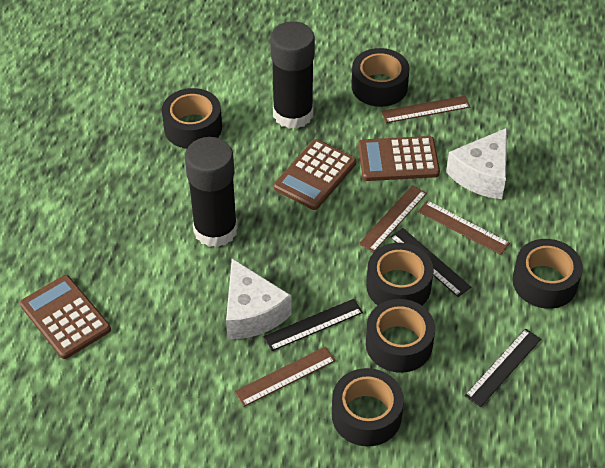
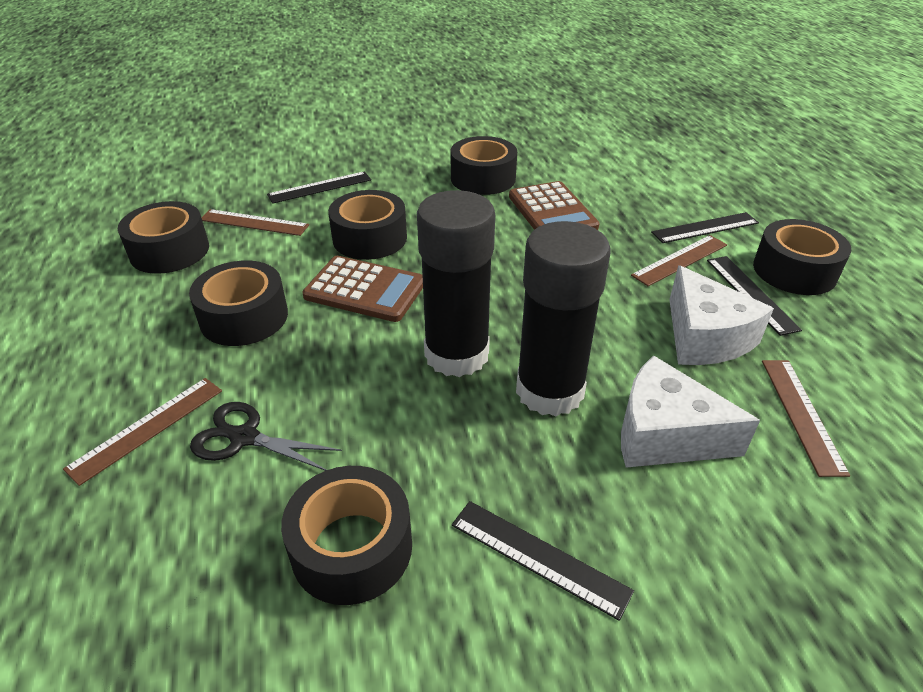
black ruler: 3 -> 4
black scissors: 0 -> 1
brown calculator: 3 -> 2

